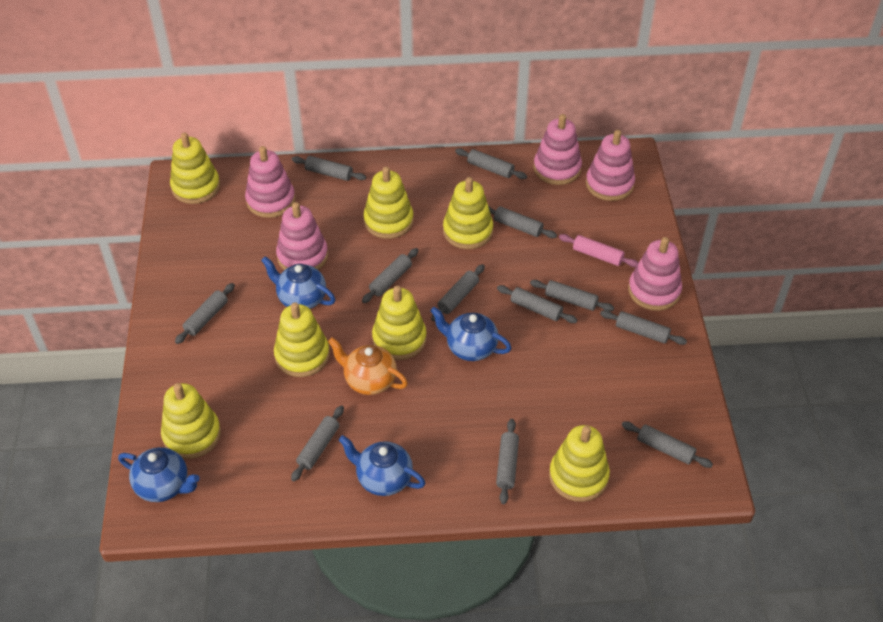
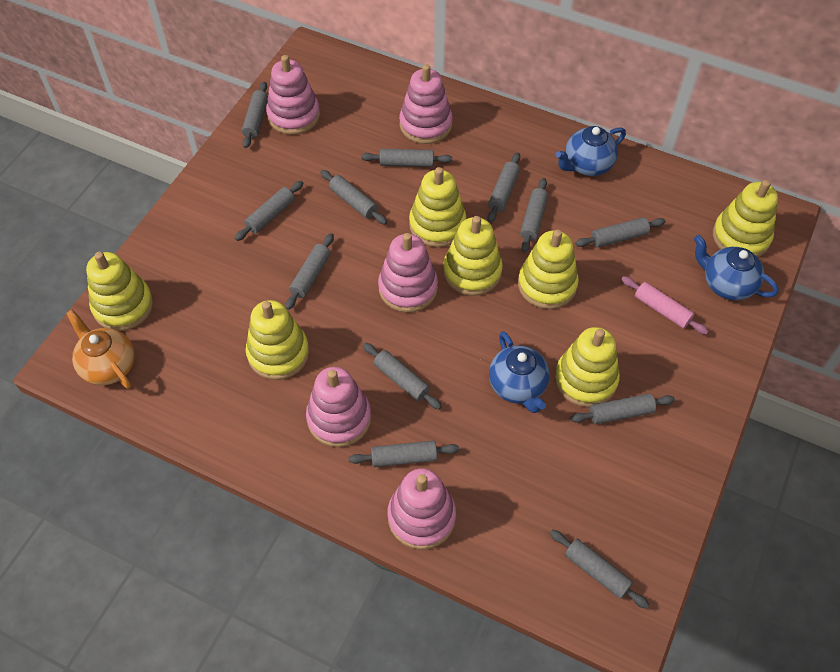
blue teapot: 4 -> 3

